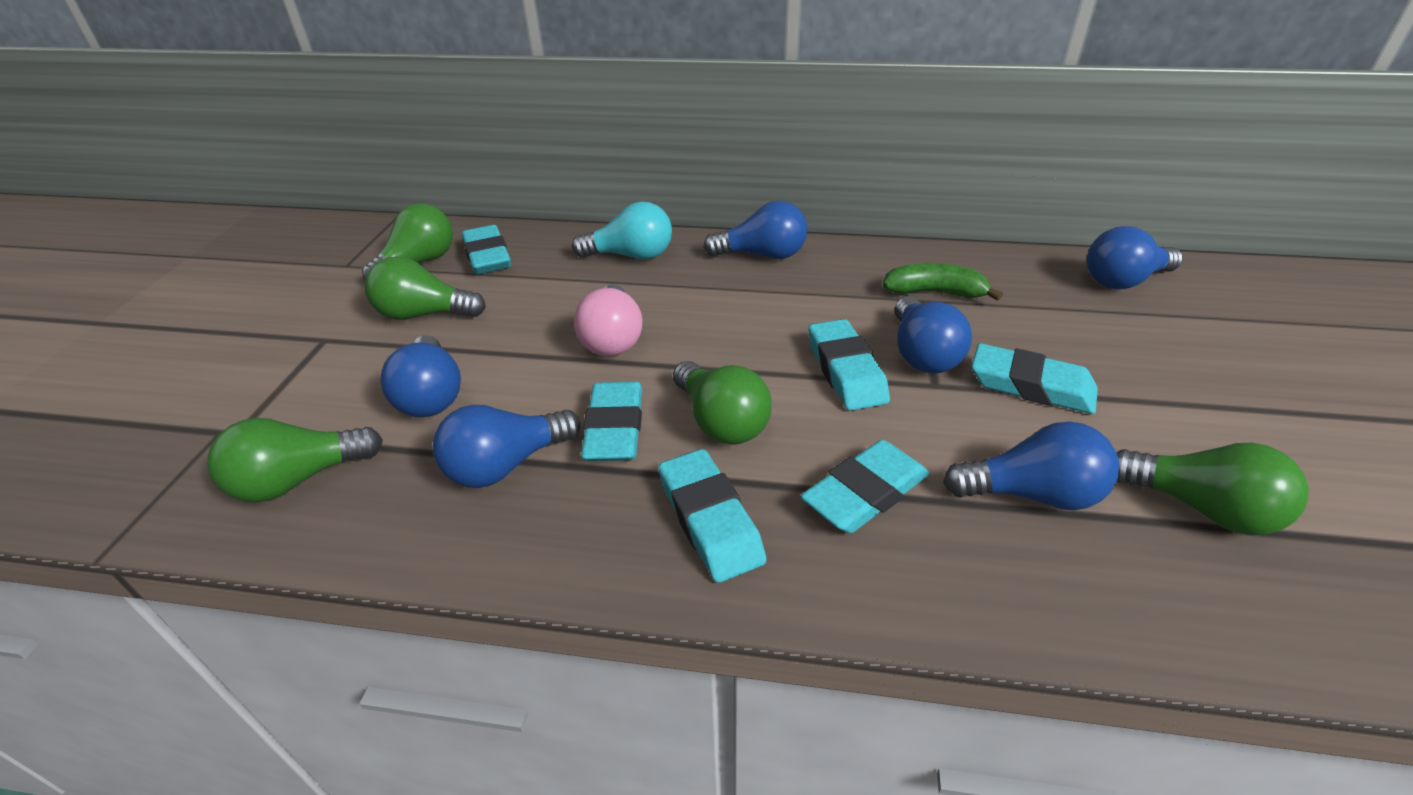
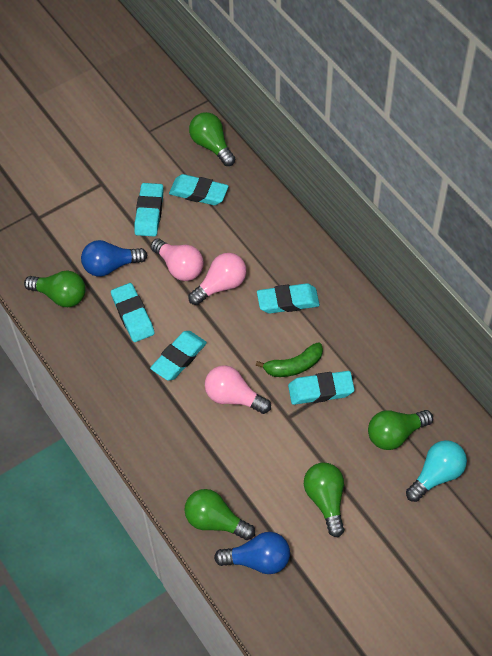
blue light bulb: 6 -> 2
pink light bulb: 1 -> 3

